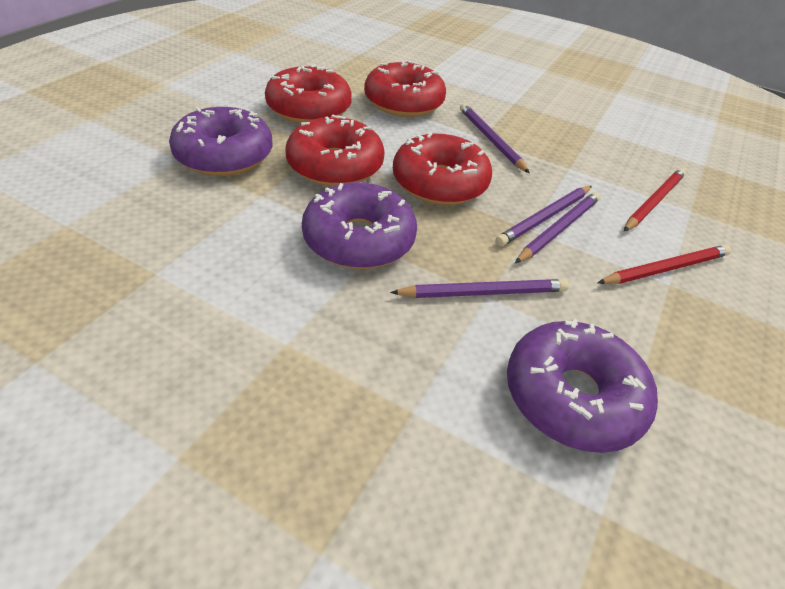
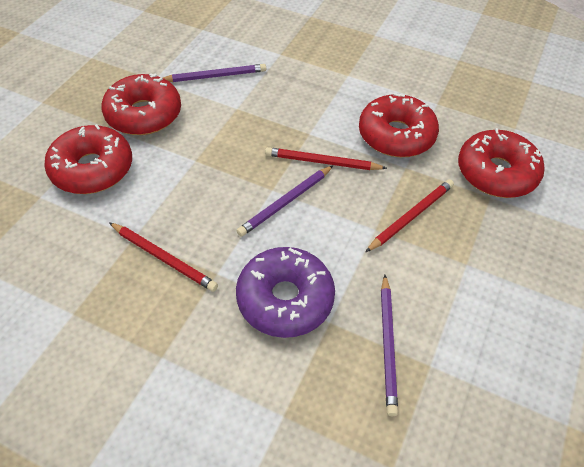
purple donut: 3 -> 1
purple pencil: 4 -> 3
red pencil: 2 -> 3

